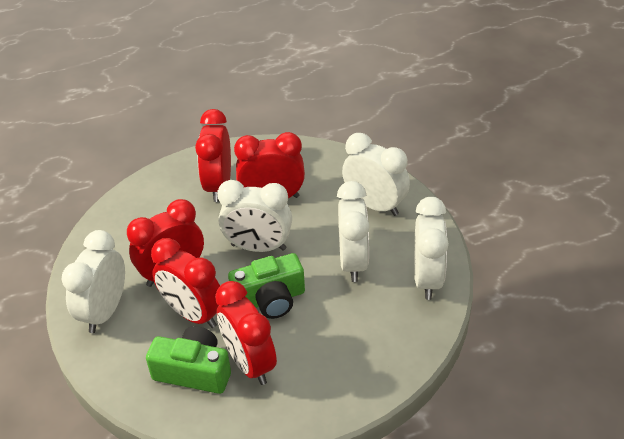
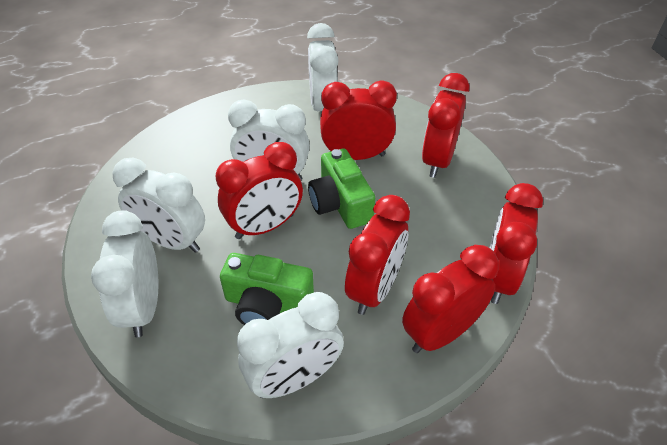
red clock: 5 -> 6

